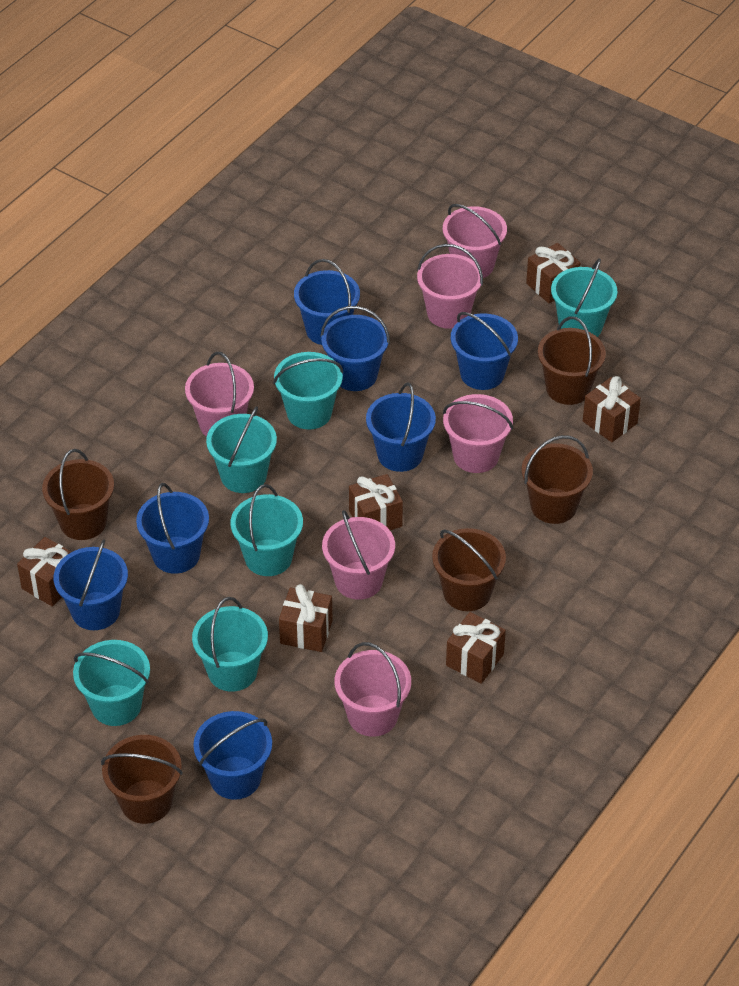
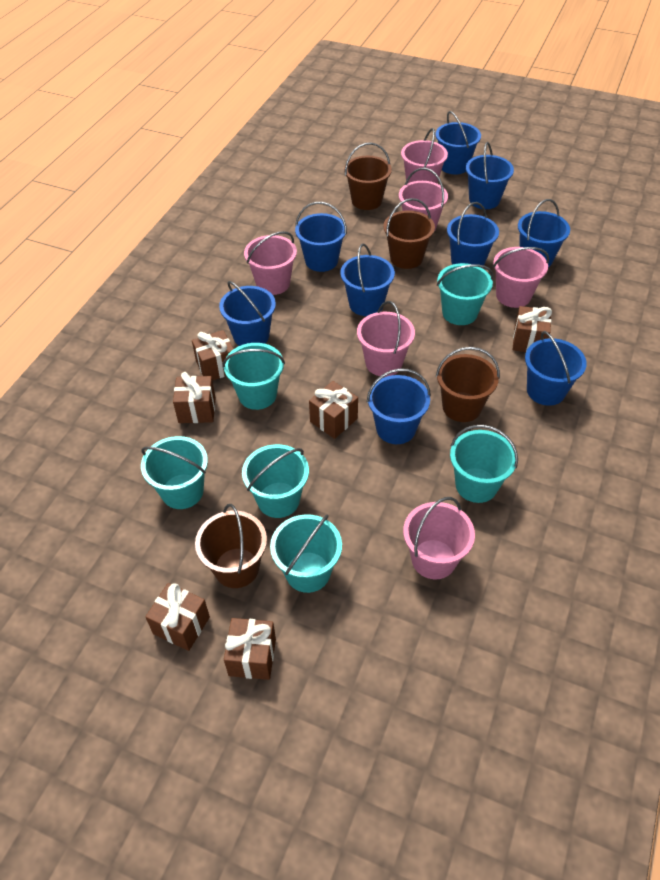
blue bucket: 7 -> 9
brown bucket: 5 -> 4

